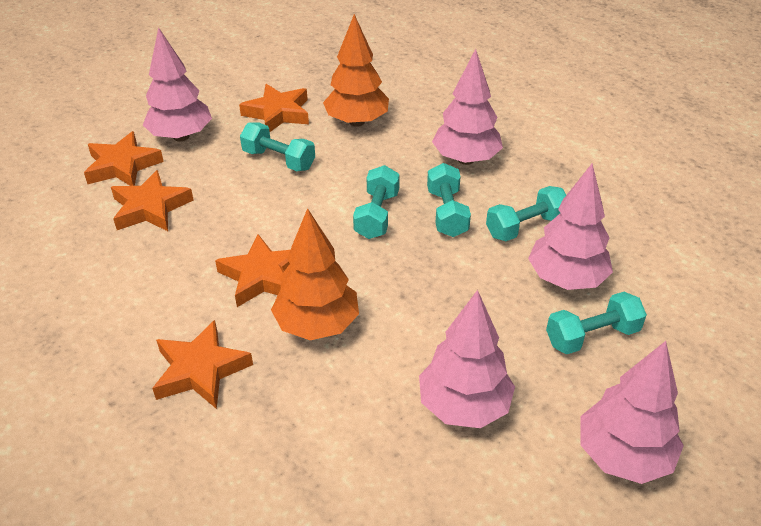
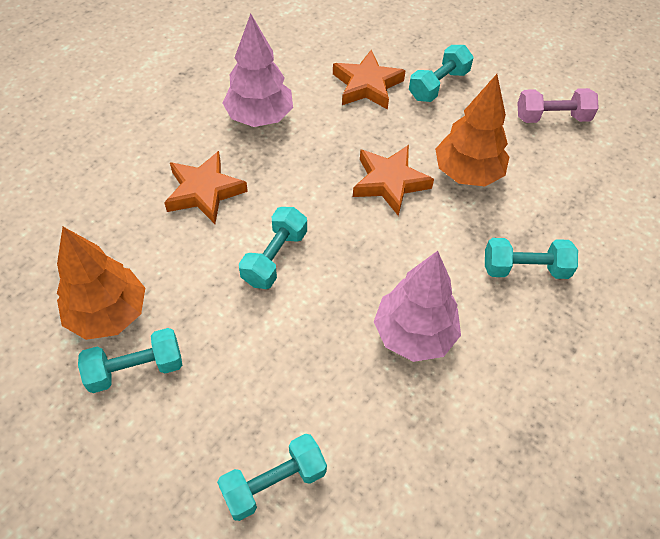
orange star: 5 -> 3
pink dumbbell: 0 -> 1
pink tree: 5 -> 2

